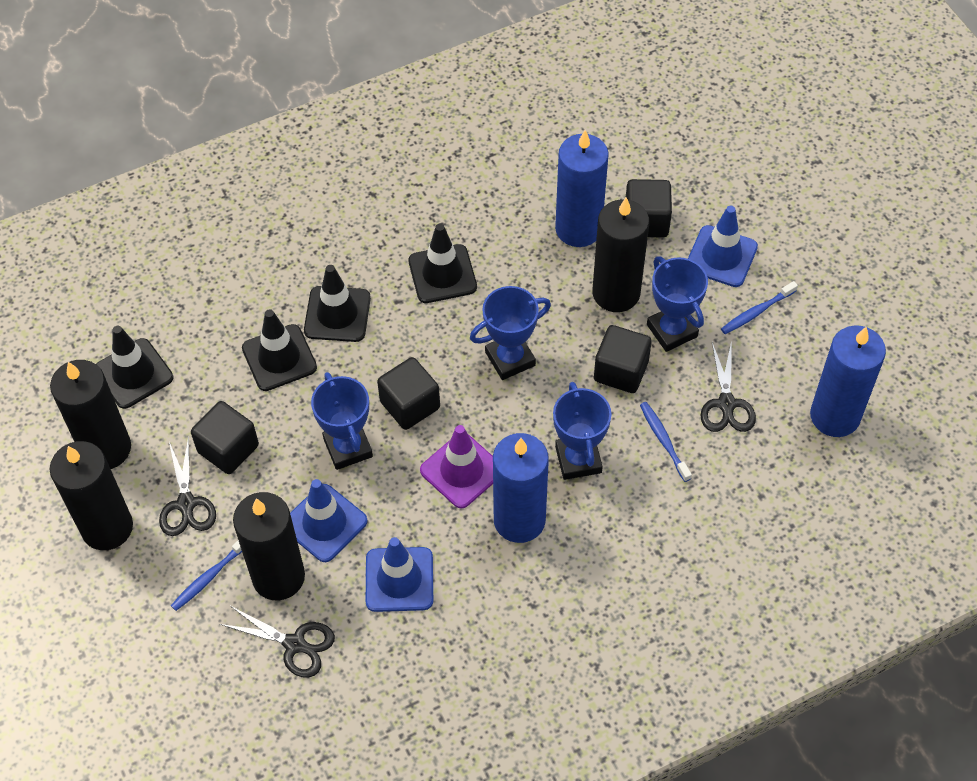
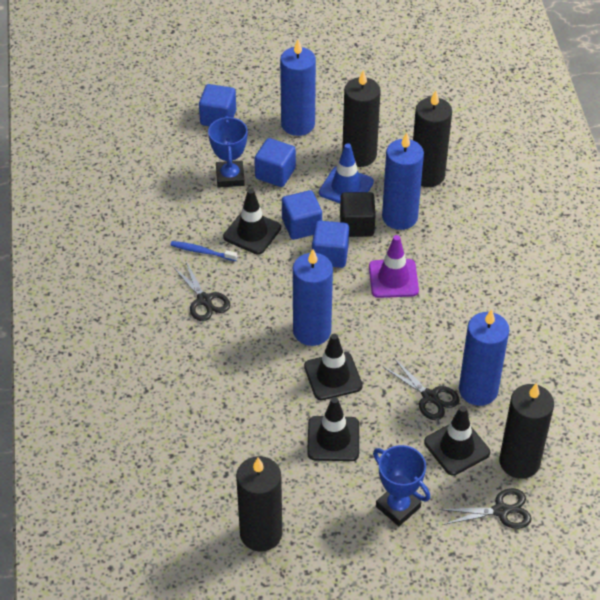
black cube: 4 -> 1
blue candle: 3 -> 4
blue cube: 0 -> 4
blue toothbrush: 3 -> 1
blue traffic cone: 3 -> 1
blue trophy: 4 -> 2

